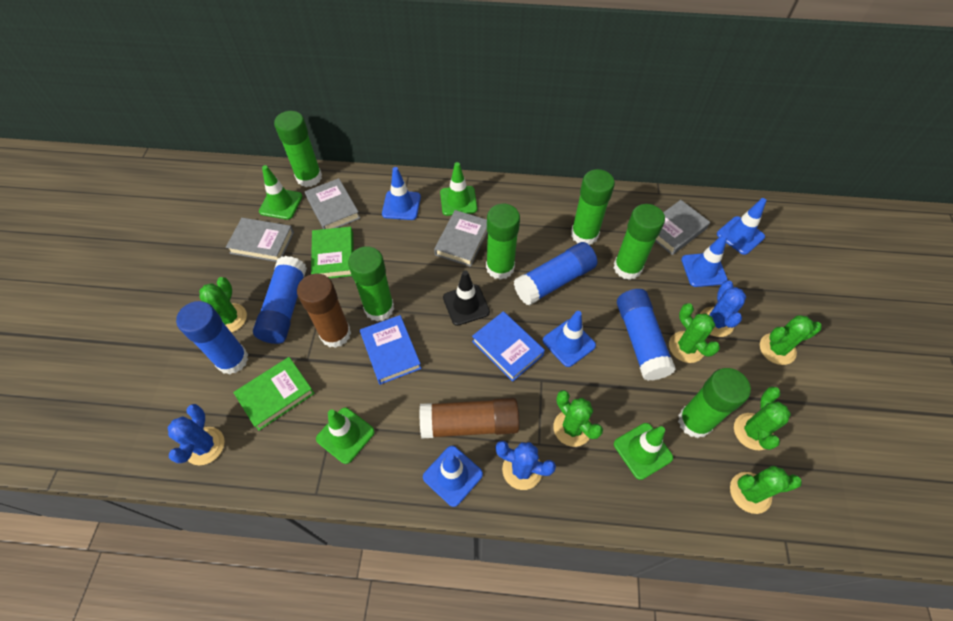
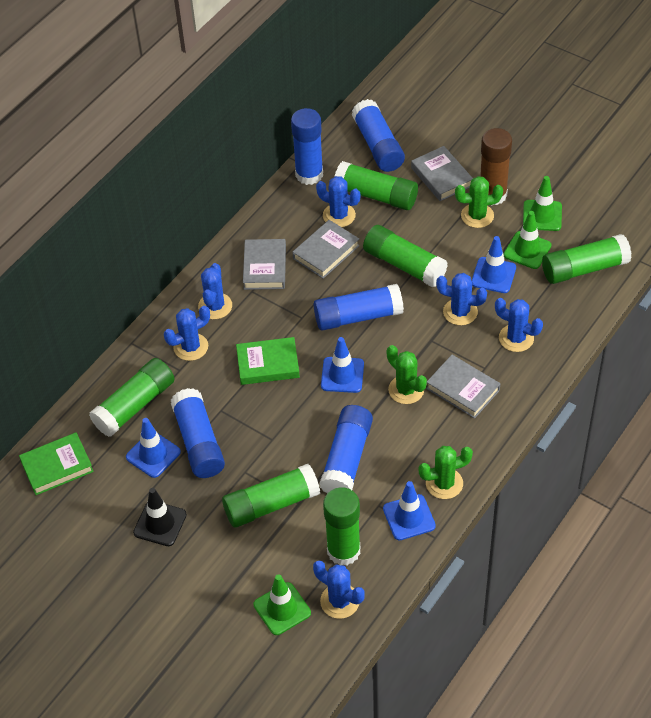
blue book: 2 -> 0
blue cactus: 3 -> 6
blue glue stick: 4 -> 5
blue traffic cone: 5 -> 4
brown glue stick: 2 -> 1
green cactus: 6 -> 3
green traffic cone: 4 -> 3

